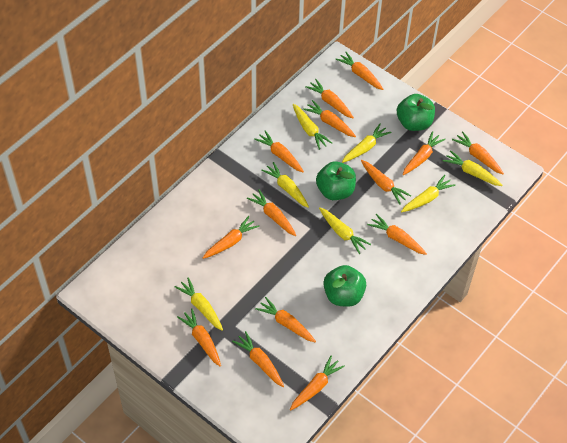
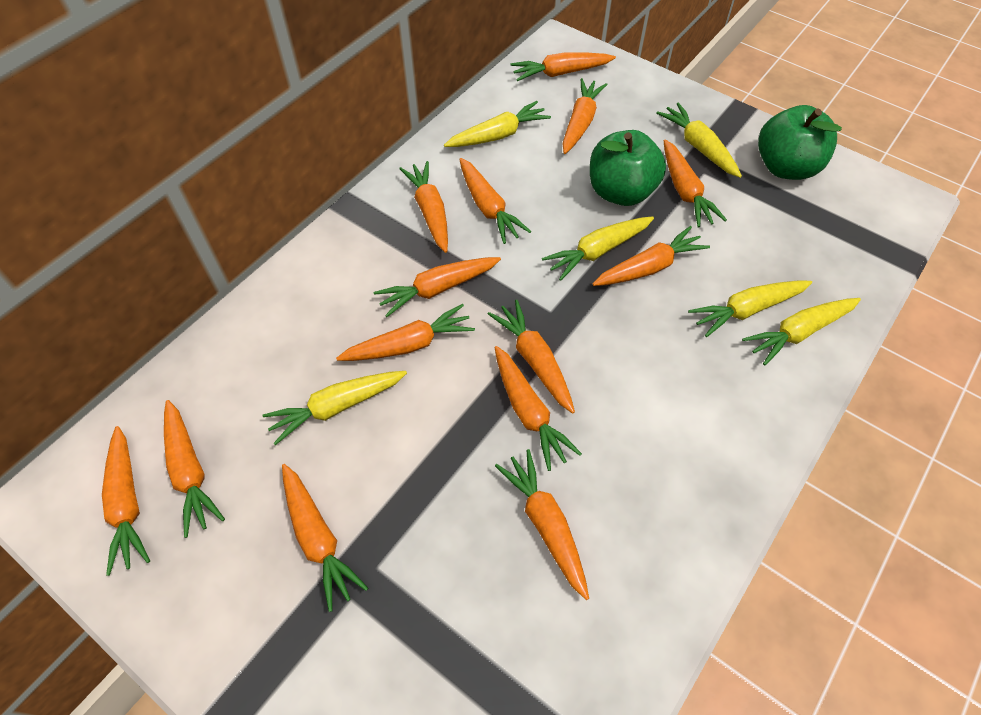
green apple: 3 -> 2
yellow carrot: 7 -> 6

